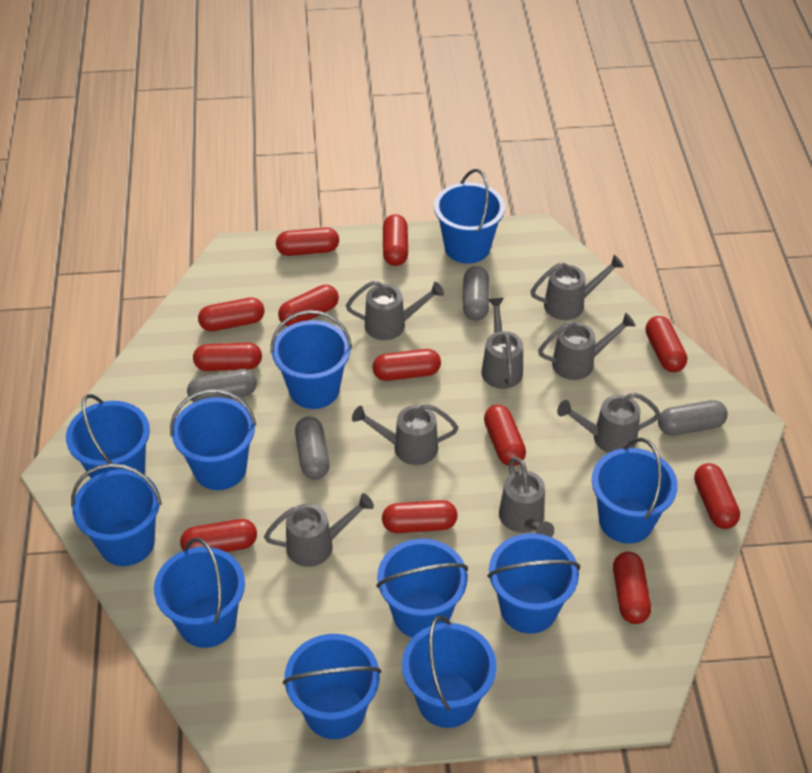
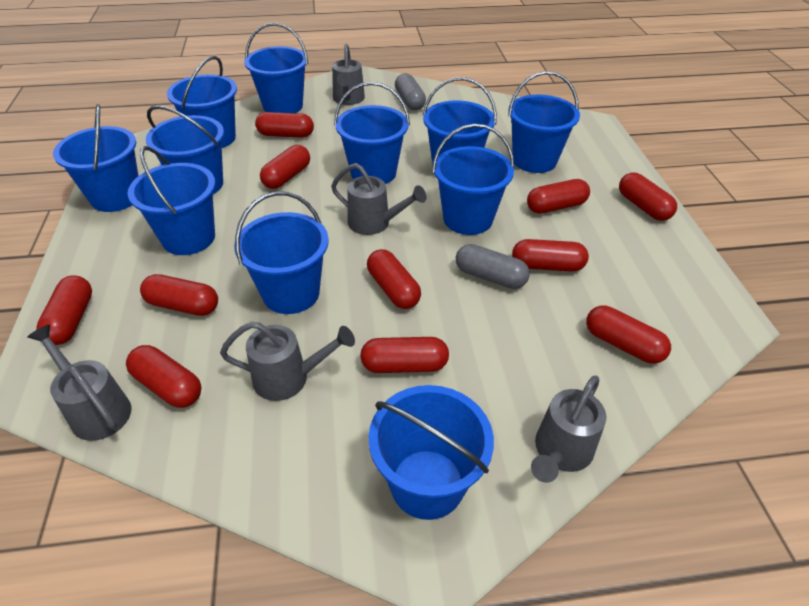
grey capsule: 4 -> 2
grey watering can: 8 -> 5
red capsule: 12 -> 11

